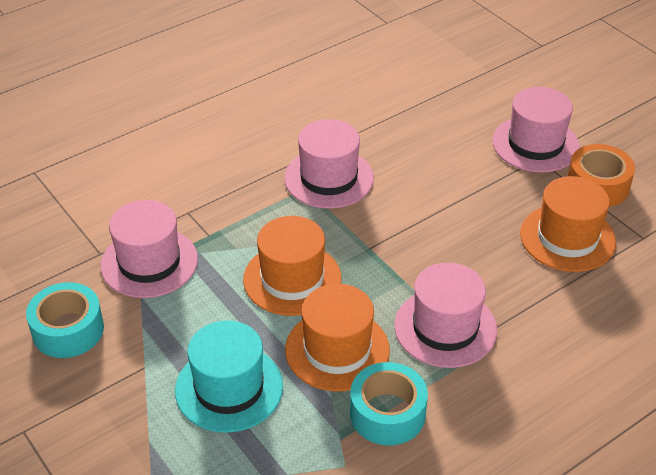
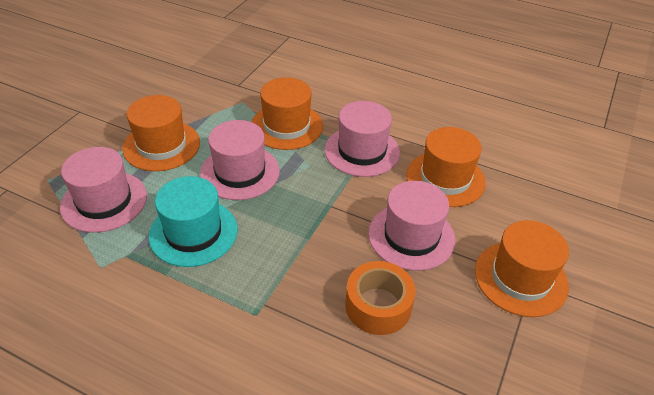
orange hat: 3 -> 4
turquoise tape: 2 -> 0

